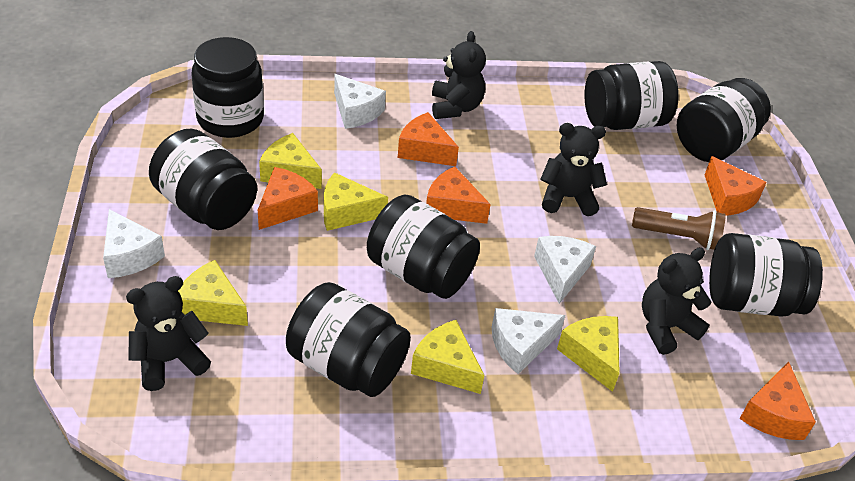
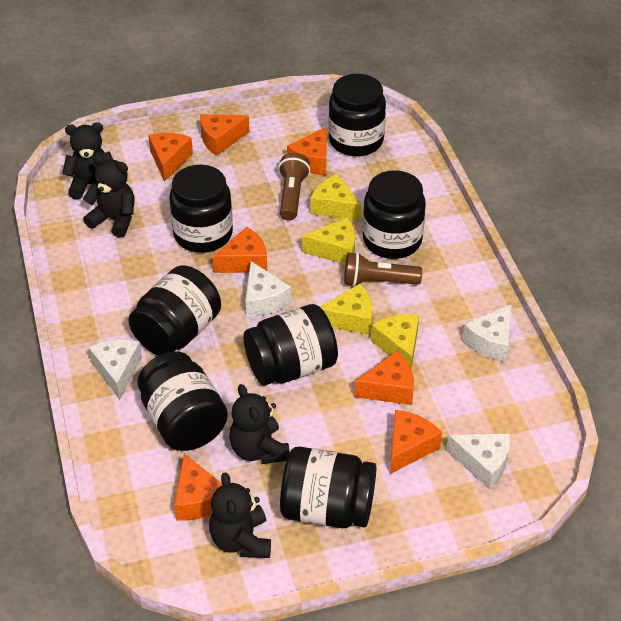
brown flashlight: 1 -> 2
orange cheese: 5 -> 7
yellow cheese: 5 -> 4

